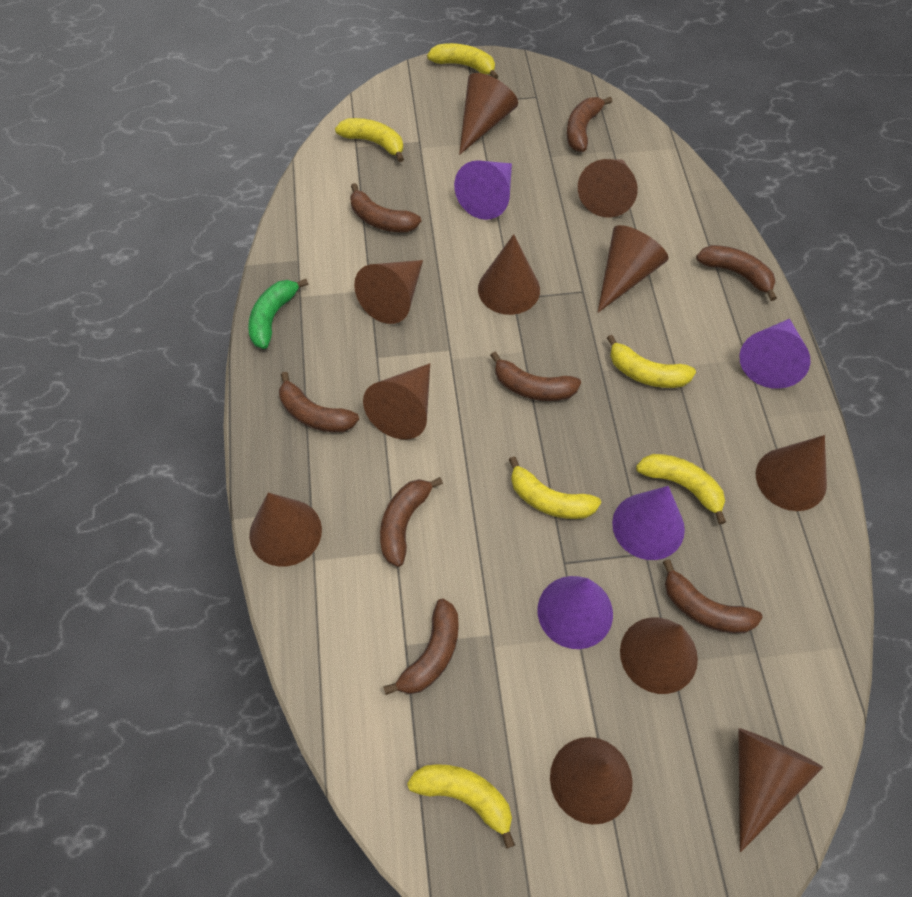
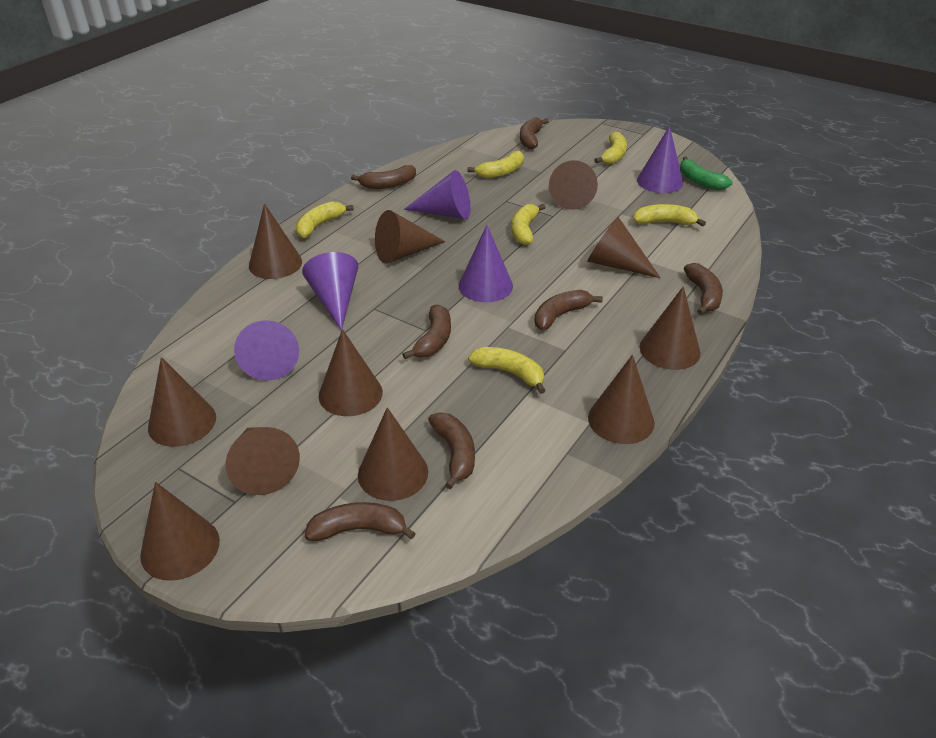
brown banana: 8 -> 7
purple cone: 4 -> 5

